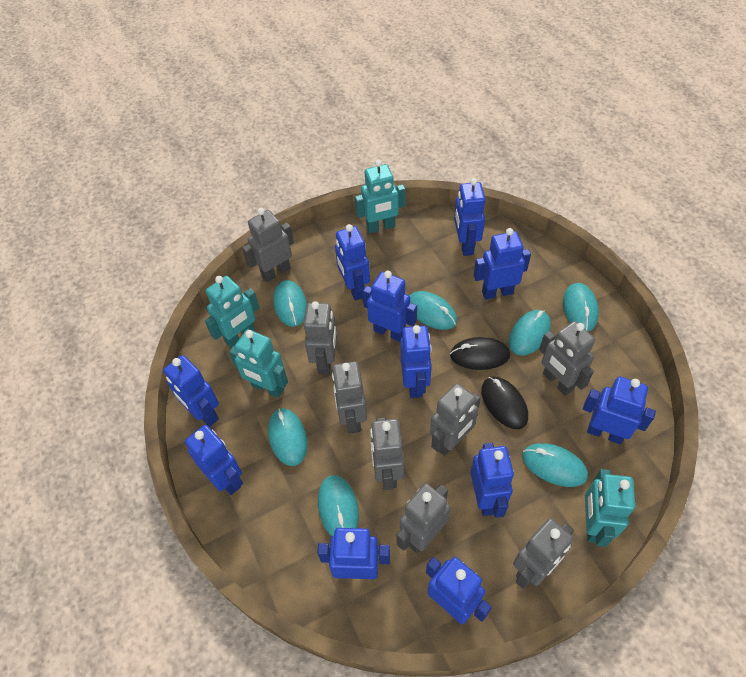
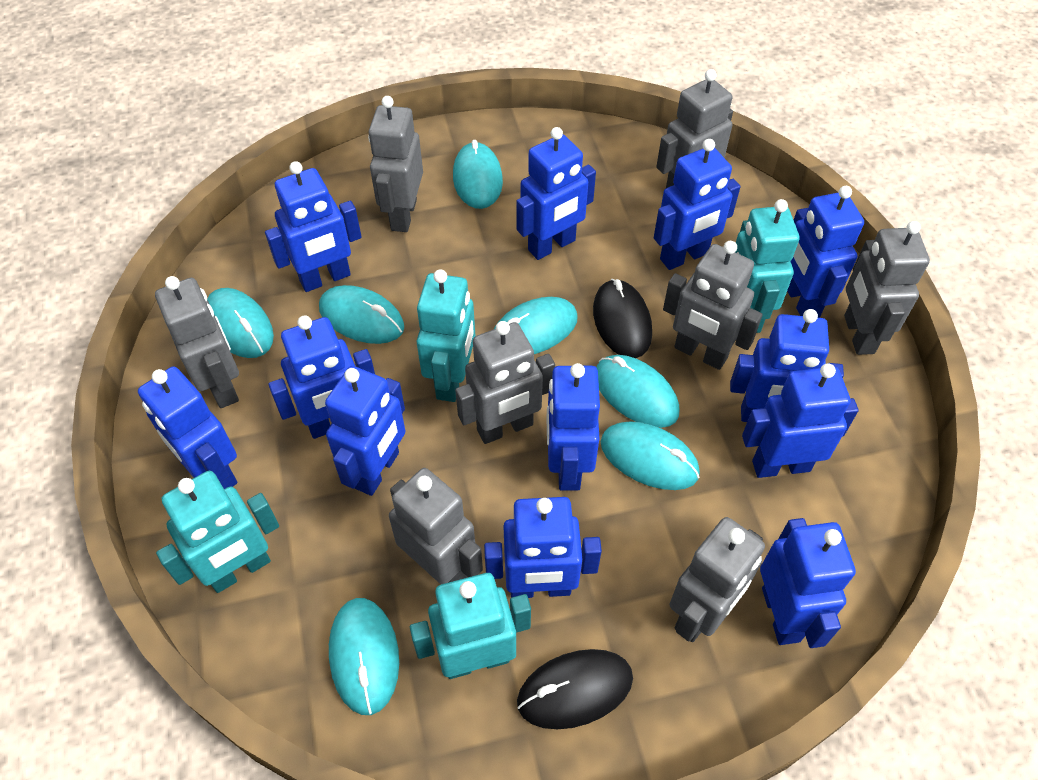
blue robot: 11 -> 12

